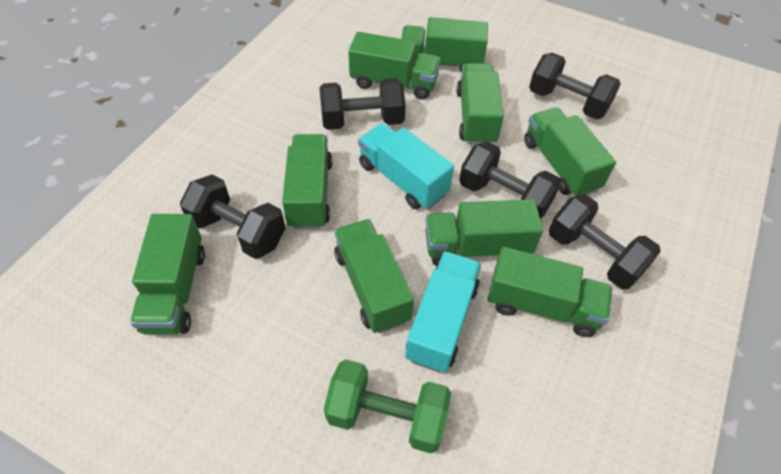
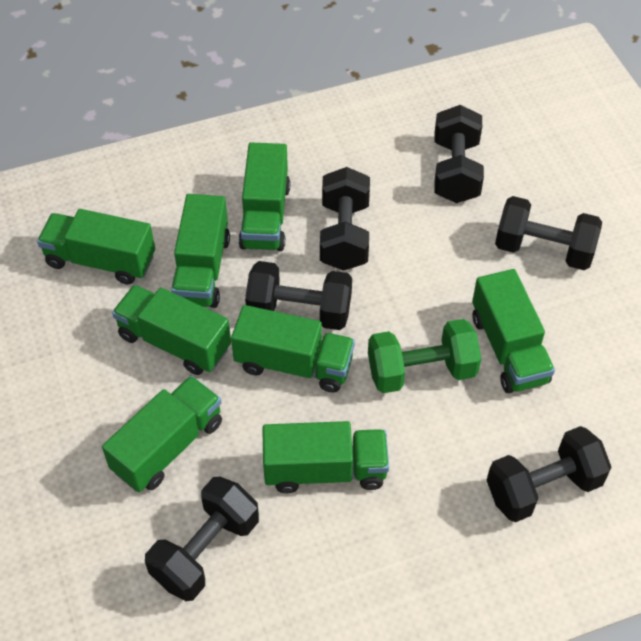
black dumbbell: 5 -> 6
green truck: 9 -> 8
turquoise truck: 2 -> 0

